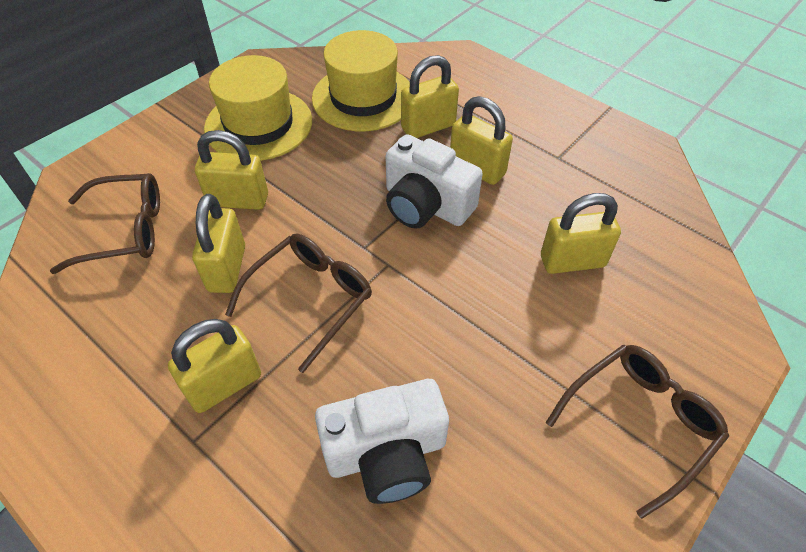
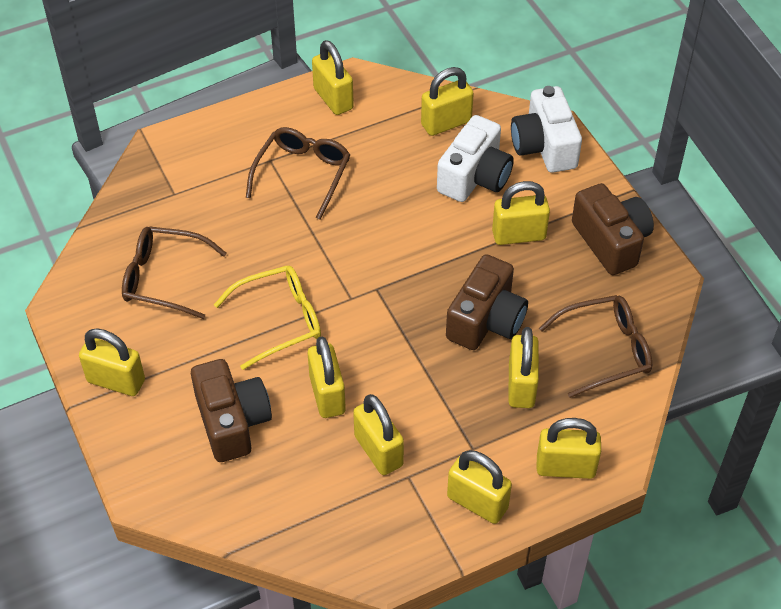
brown camera: 0 -> 3
yellow glasses: 0 -> 1
yellow hat: 2 -> 0
yellow padlock: 6 -> 9

